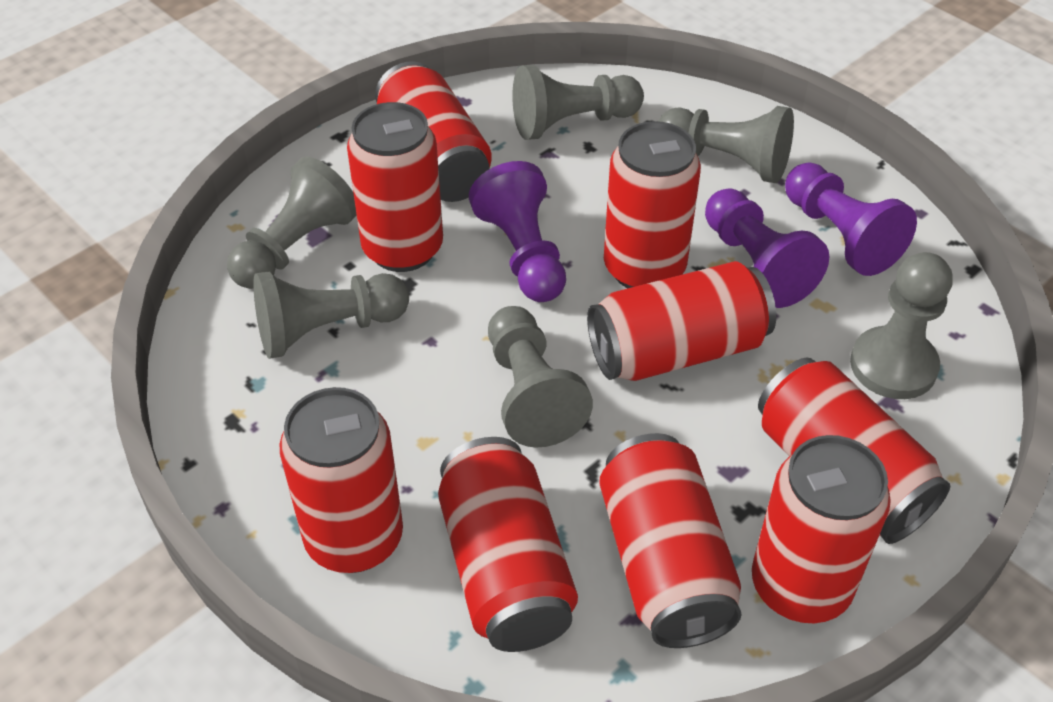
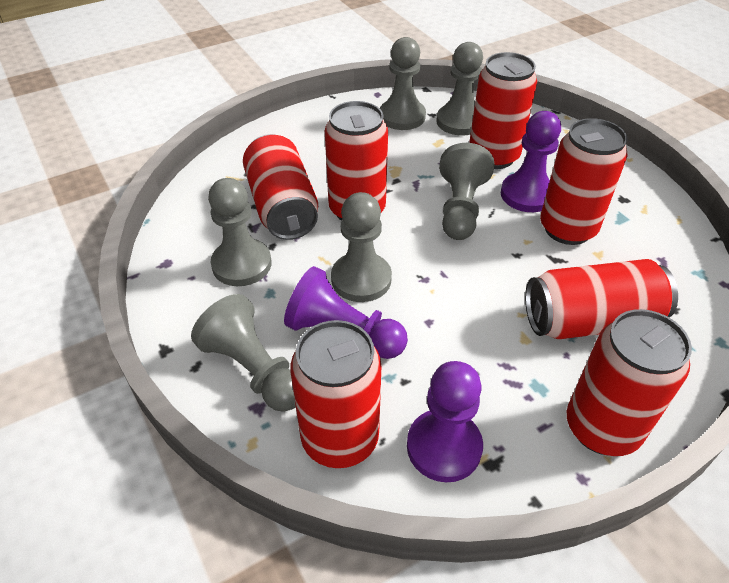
red can: 9 -> 7

